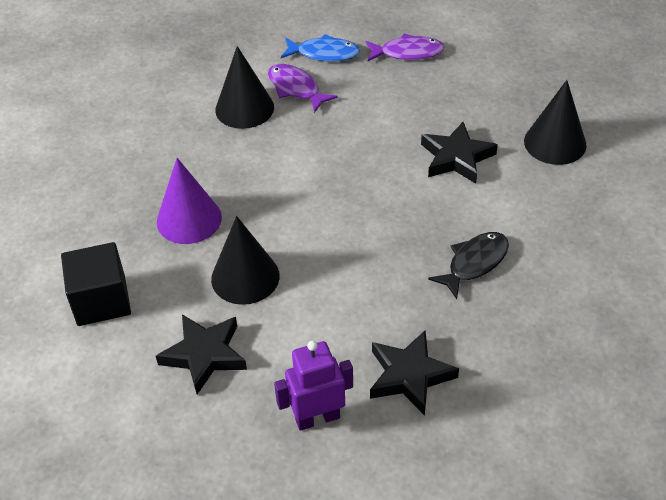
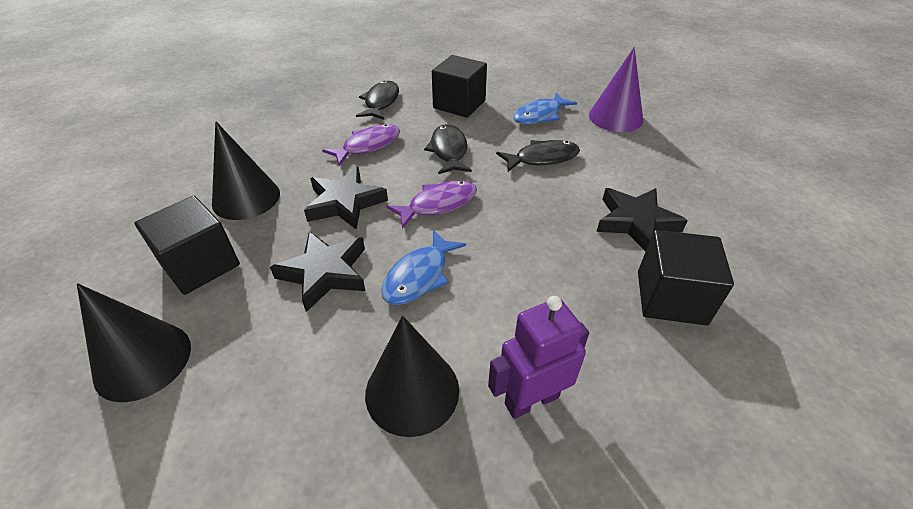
black cube: 1 -> 3
black fish: 1 -> 3
blue fish: 1 -> 2

